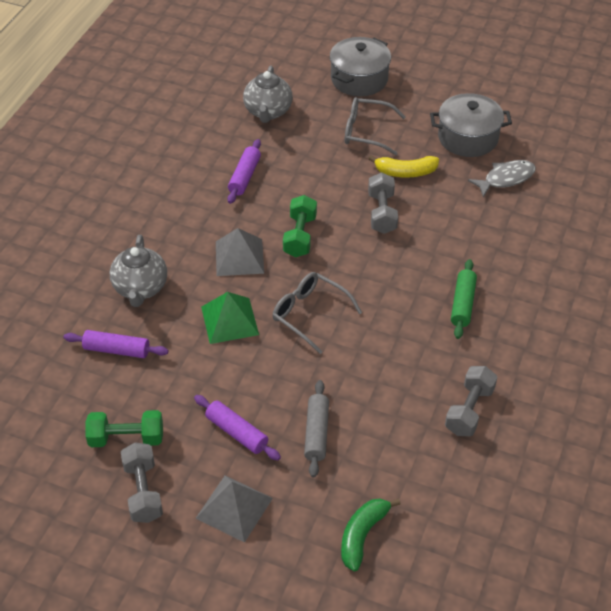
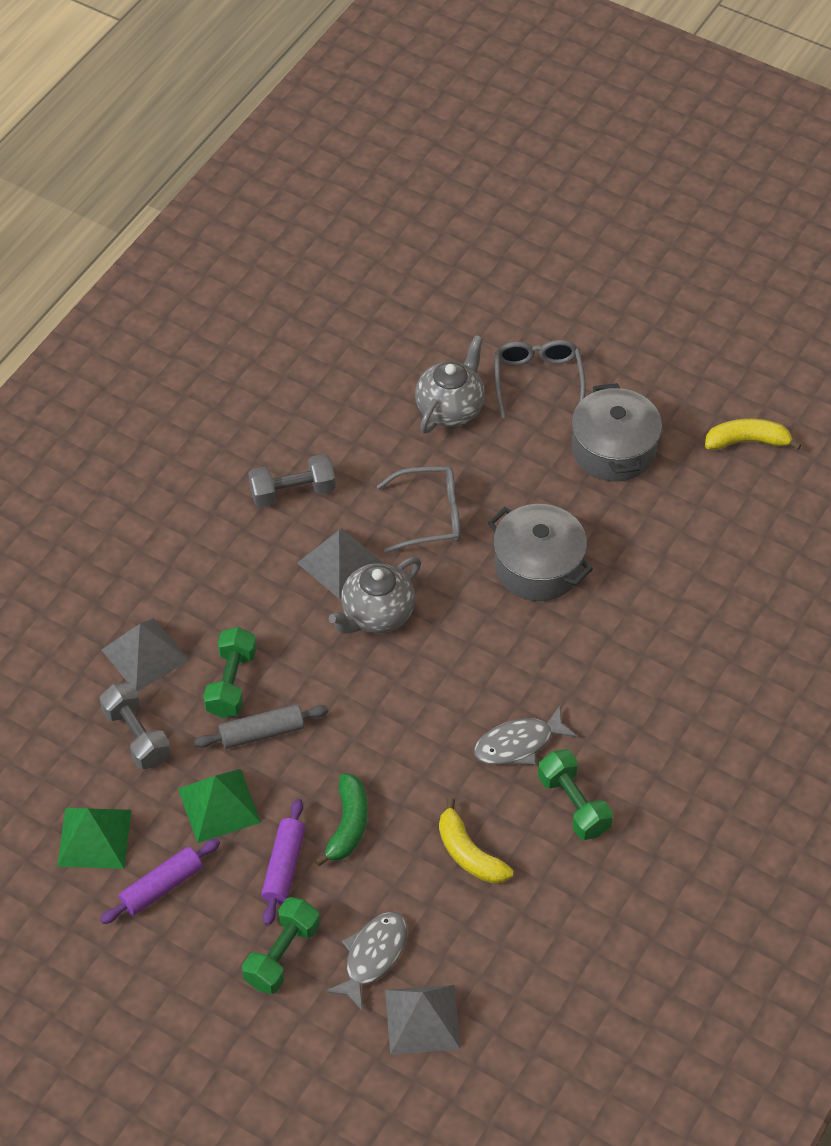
green dumbbell: 2 -> 3
green pyramid: 1 -> 2
green rolling pin: 1 -> 0
grey dumbbell: 3 -> 2
grey fish: 1 -> 2
grey pyramid: 2 -> 3
purple rolling pin: 3 -> 2
yellow banana: 1 -> 2

